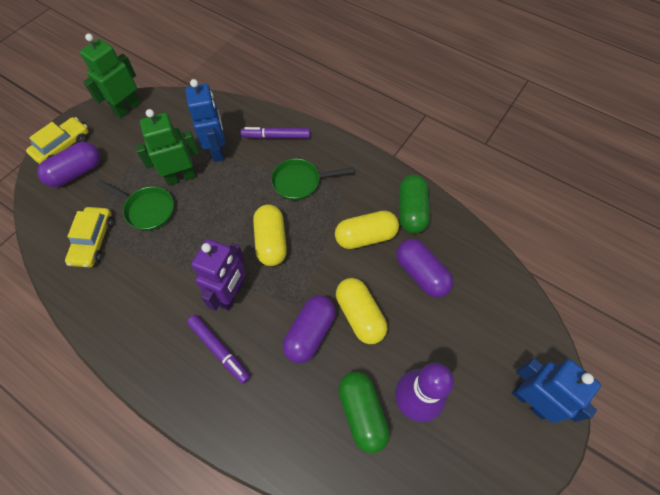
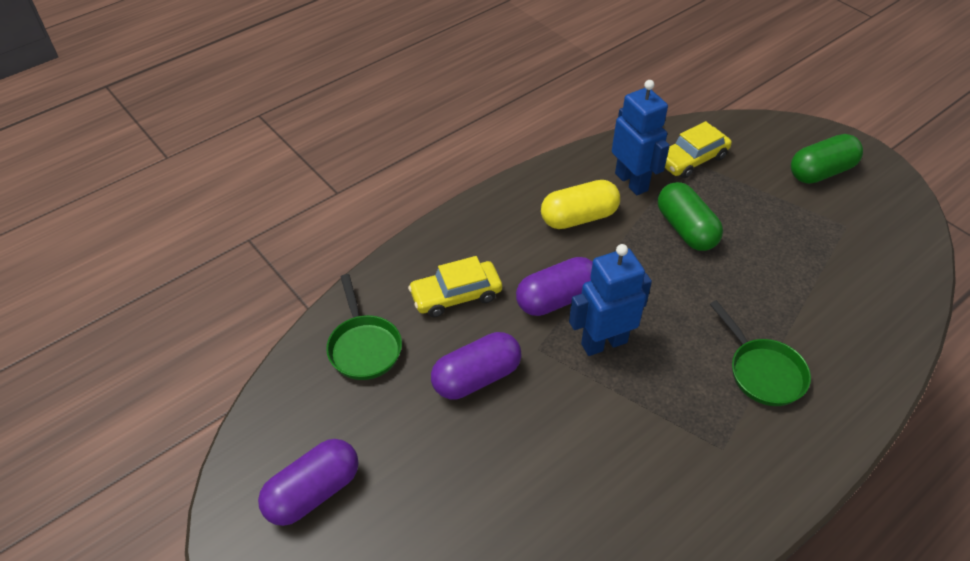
green robot: 2 -> 0
purple bowling pin: 1 -> 0
purple marker: 2 -> 0
purple robot: 1 -> 0
yellow capsule: 3 -> 1

